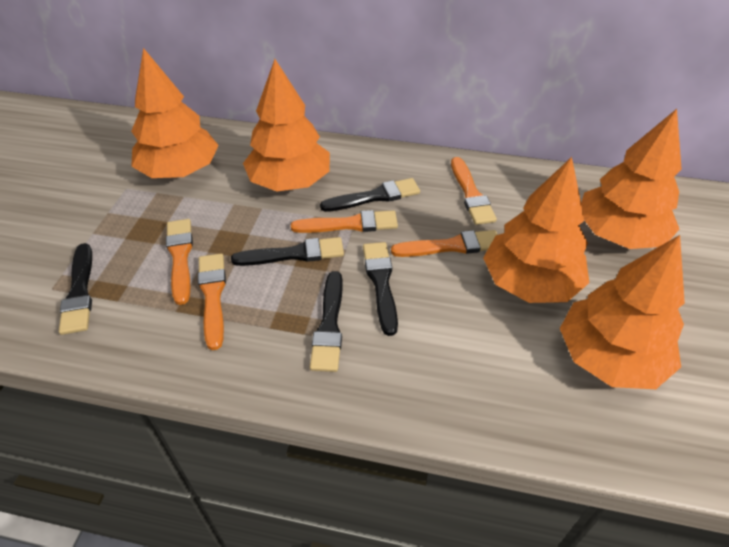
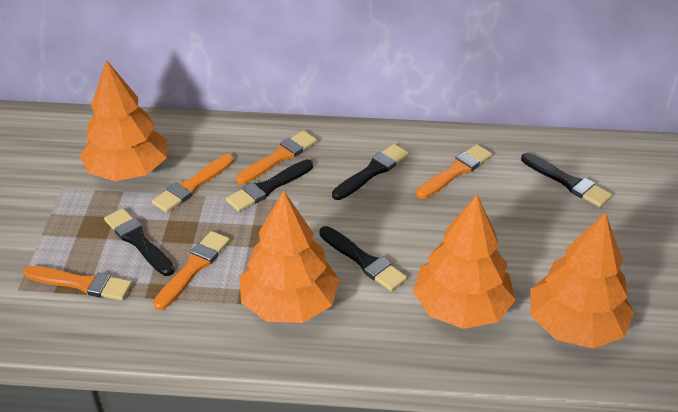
orange tree: 5 -> 4

